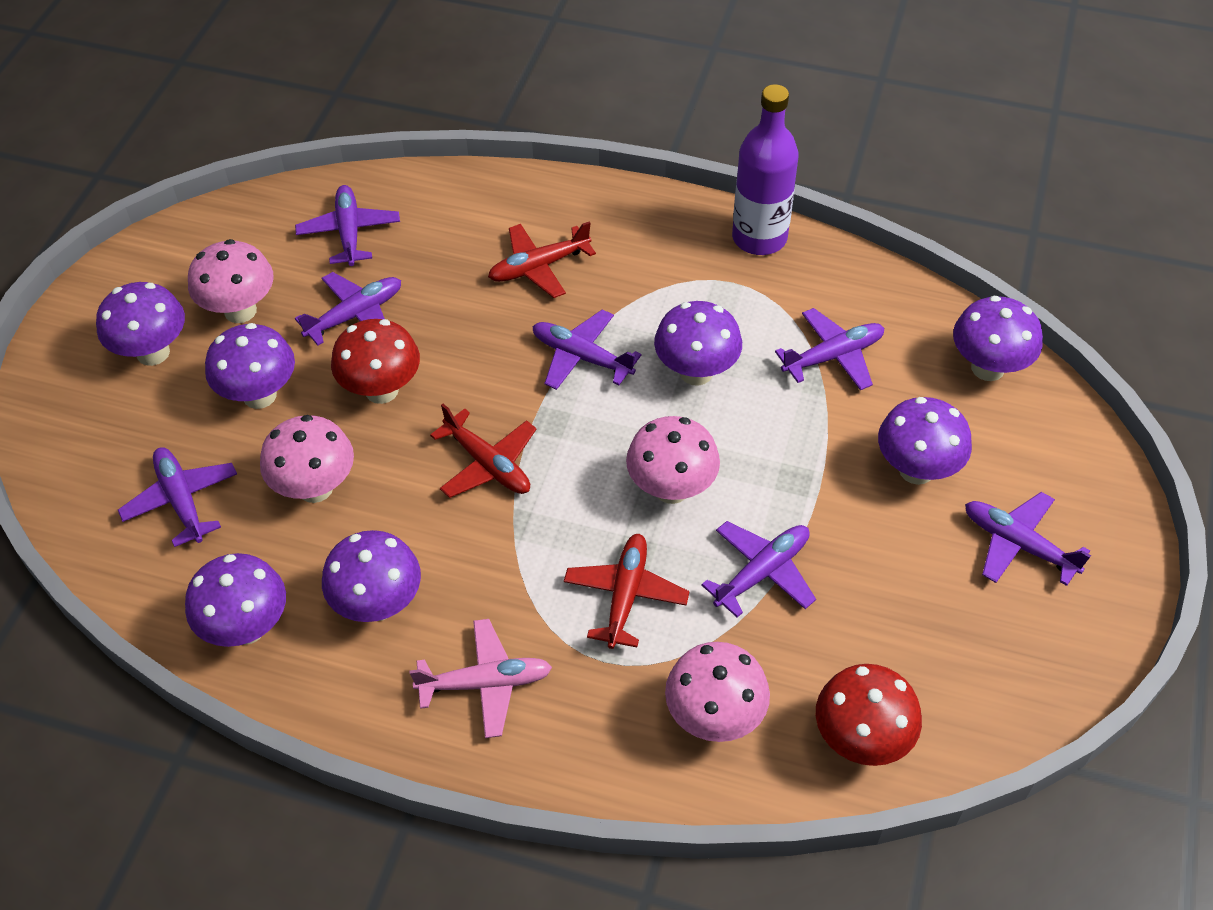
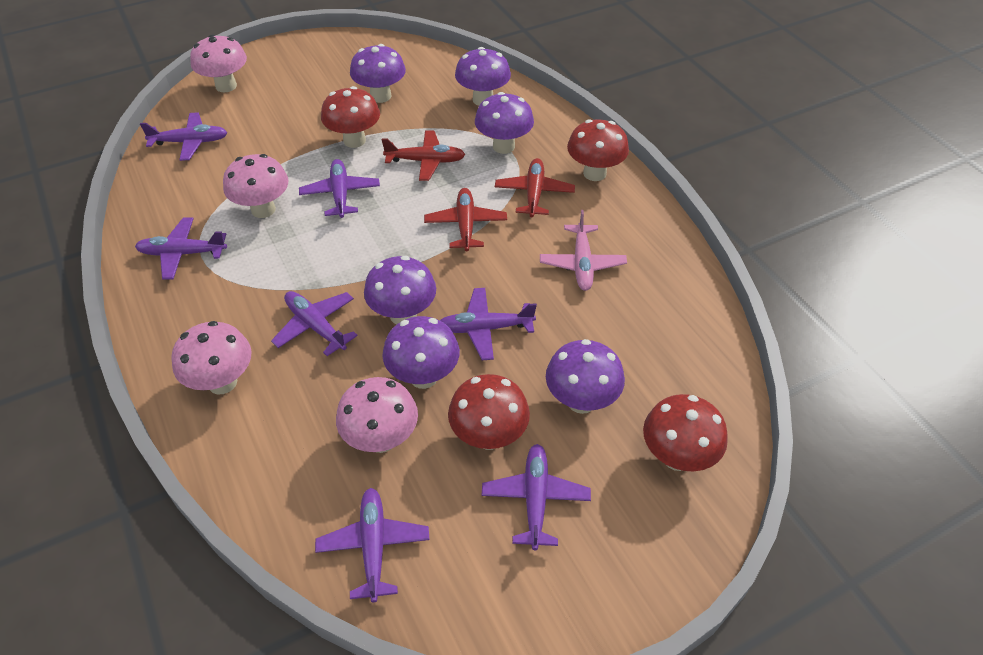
purple bottle: 1 -> 0
purple mushroom: 7 -> 6
red mushroom: 2 -> 4

